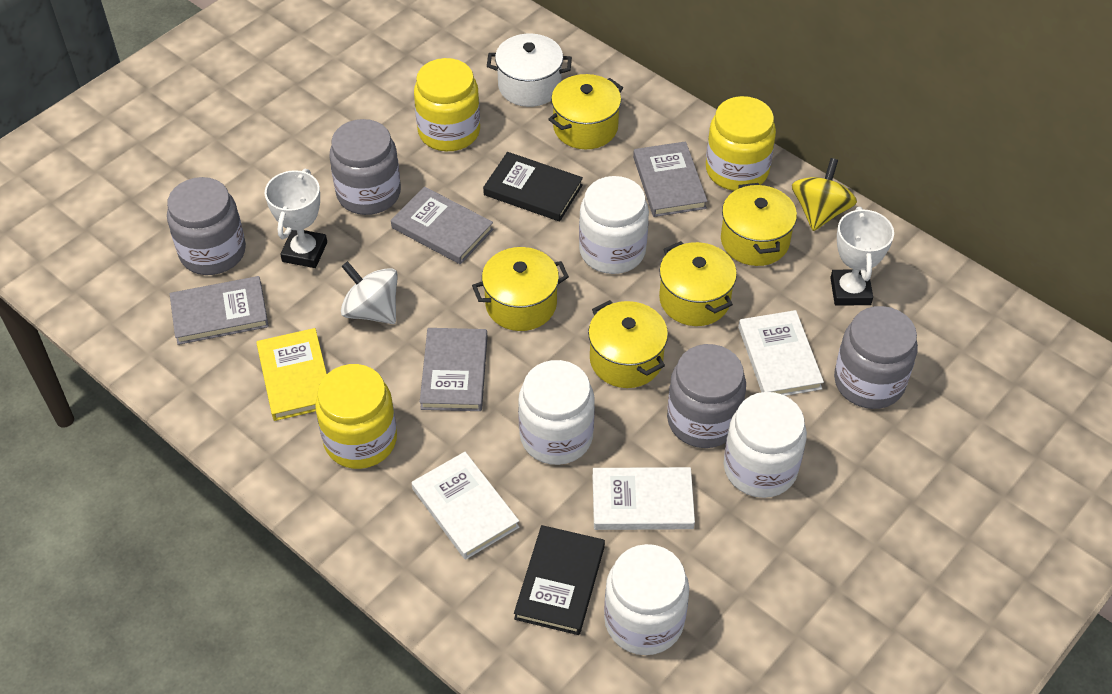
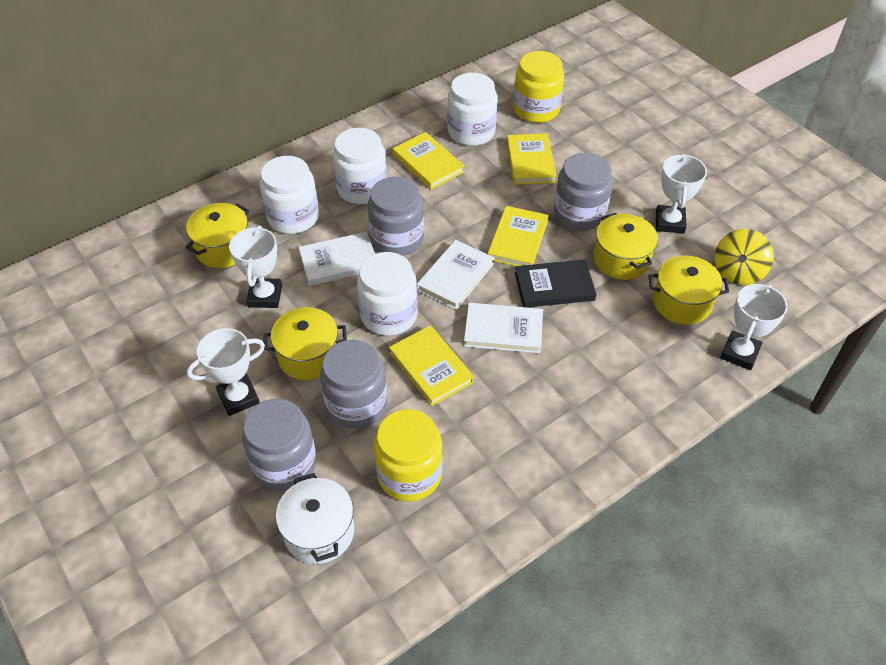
black book: 2 -> 1
grey book: 4 -> 0
white spinning top: 1 -> 0
white trophy: 2 -> 4
yellow book: 1 -> 4
yellow jar: 3 -> 2
yellow pot: 5 -> 4

